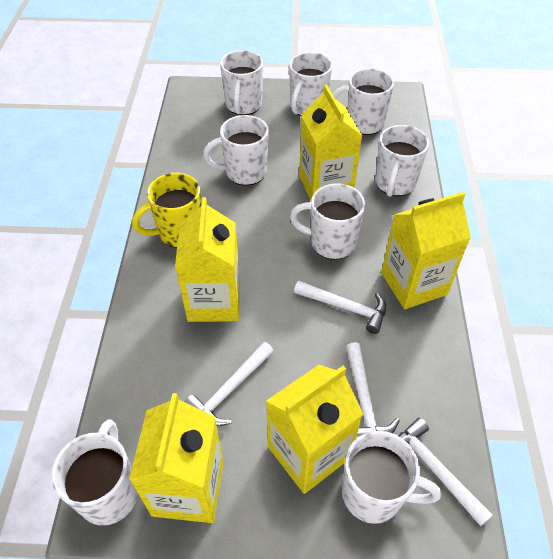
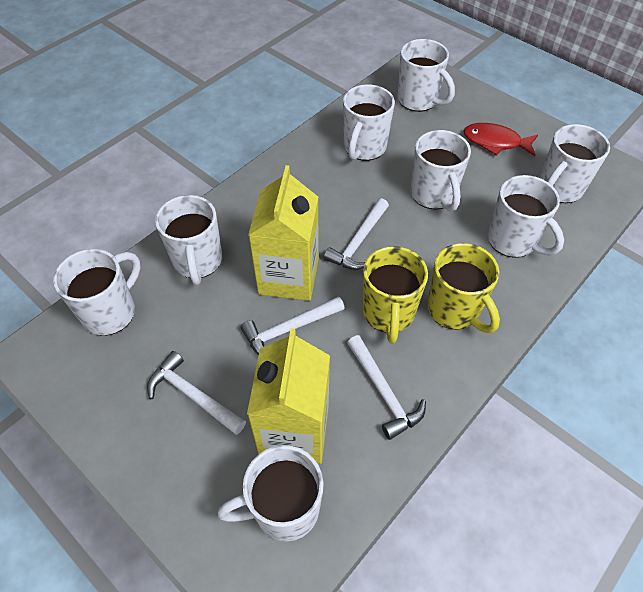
red fish: 0 -> 1
yellow carton: 5 -> 2
yellow mug: 1 -> 2

